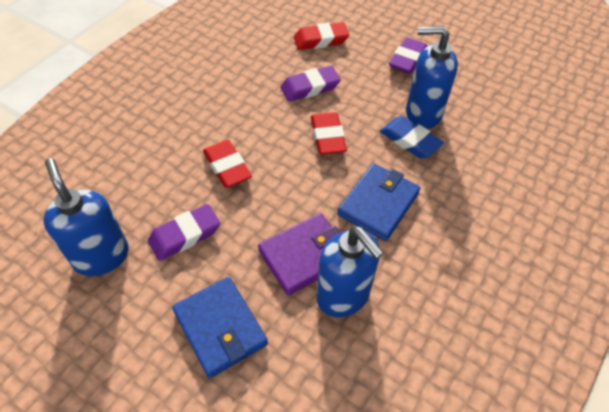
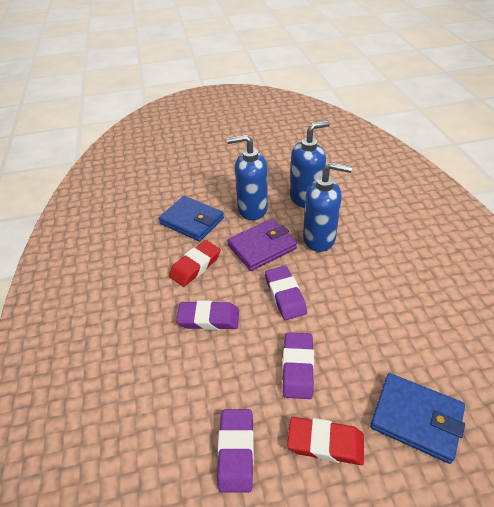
blue eraser: 1 -> 0
purple eraser: 3 -> 4
red eraser: 3 -> 2

